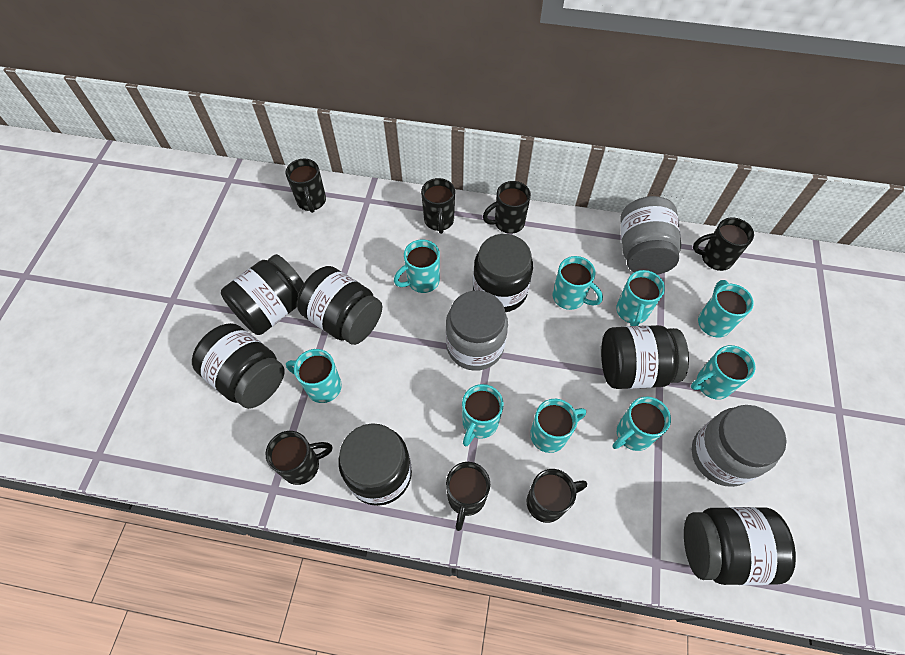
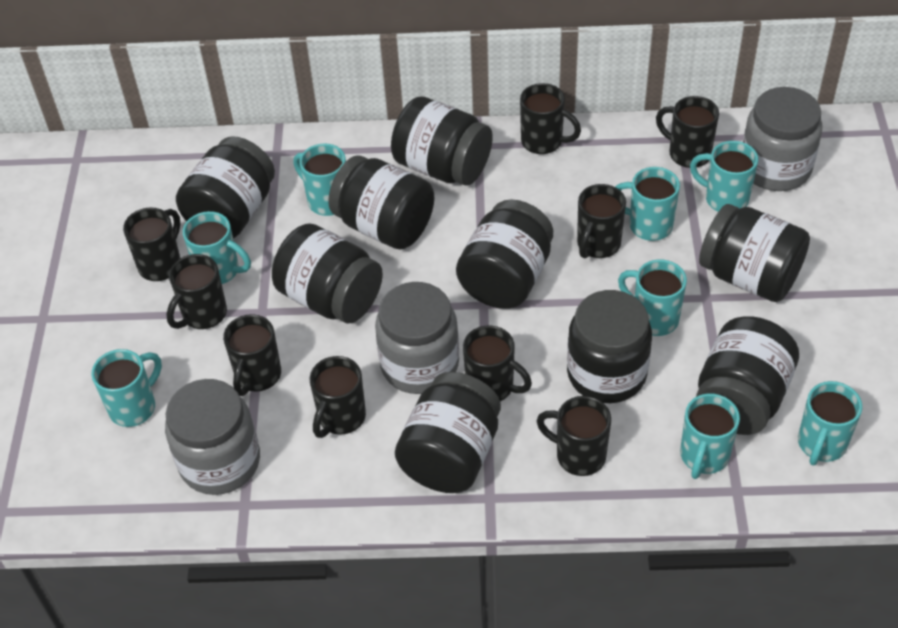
black jar: 7 -> 9
black mug: 7 -> 9
turquoise mug: 9 -> 8

